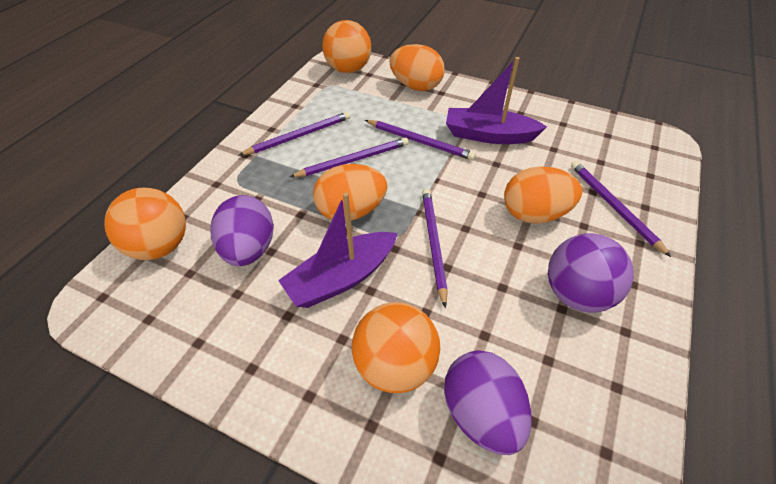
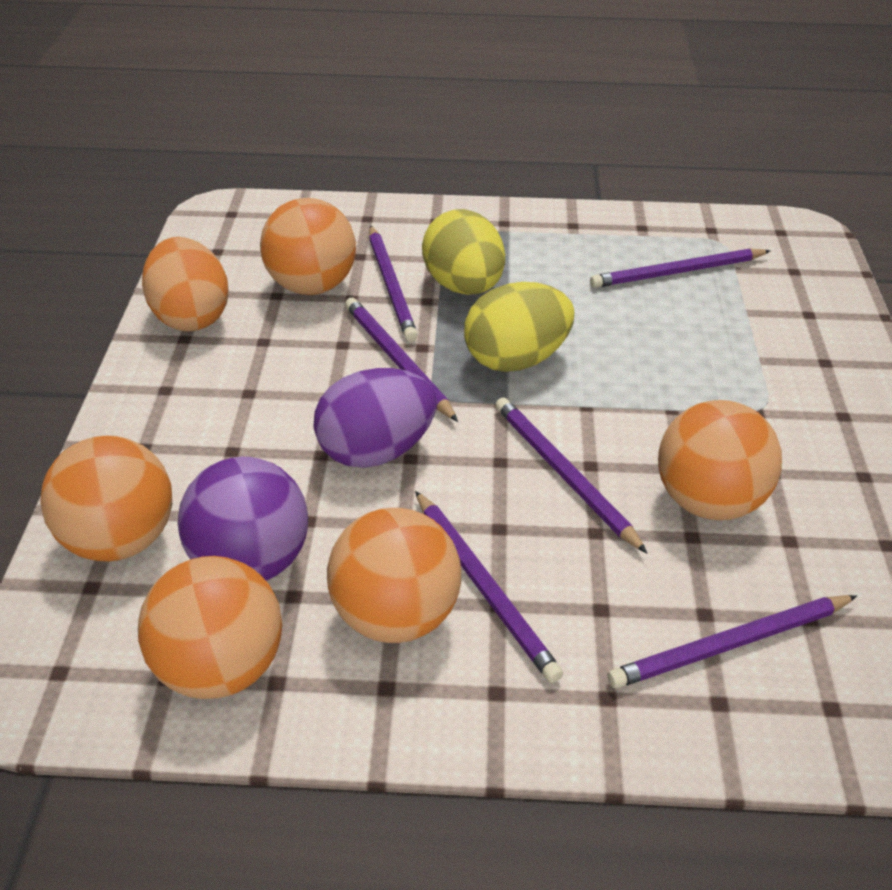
orange ball: 3 -> 5
orange egg: 3 -> 1
purple boat: 2 -> 0
purple egg: 2 -> 1
purple pencil: 5 -> 6
yellow egg: 0 -> 2

